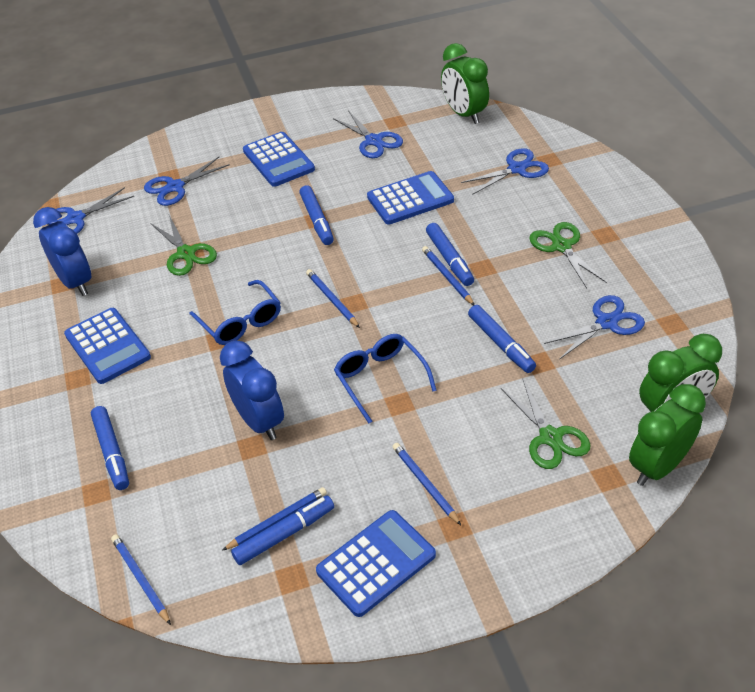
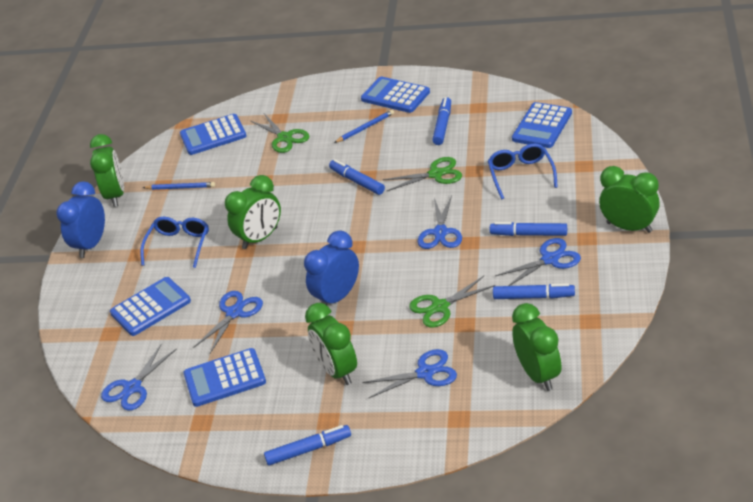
blue calculator: 4 -> 5
blue pencil: 5 -> 2
green clock: 3 -> 5

